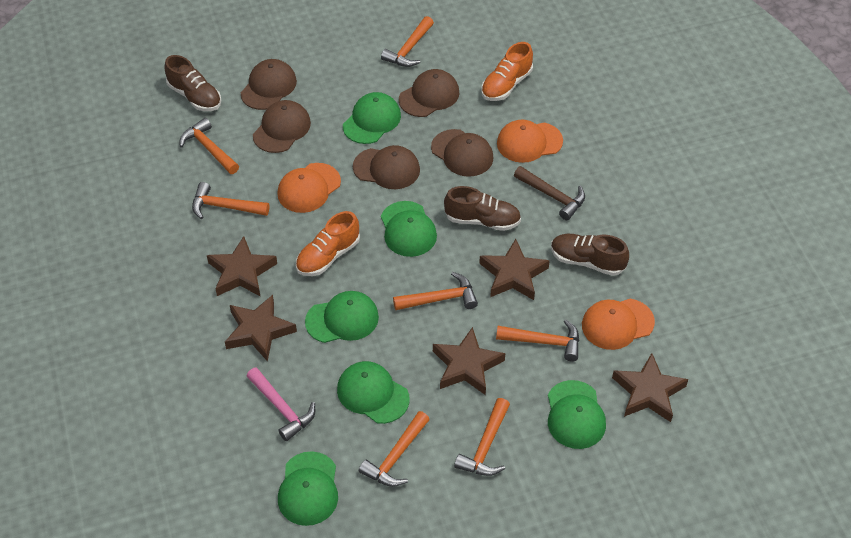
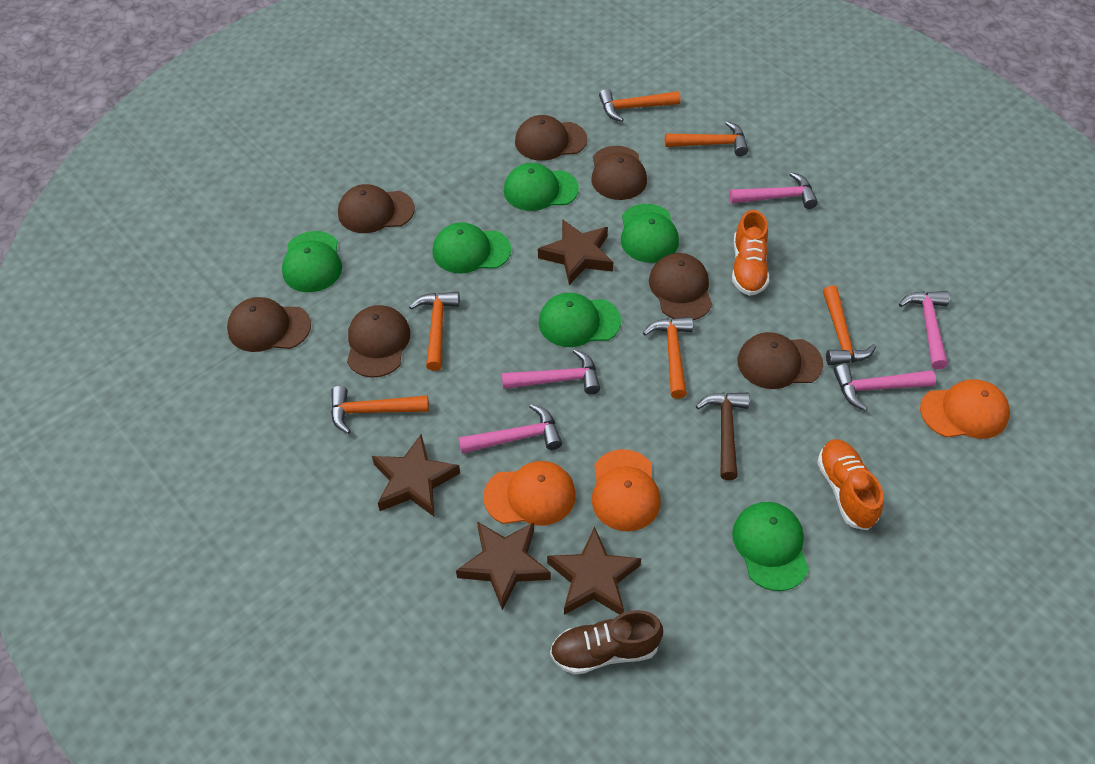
brown cap: 5 -> 7
brown shoe: 3 -> 1
brown star: 5 -> 4
orange hammer: 7 -> 6
pink hammer: 1 -> 5

